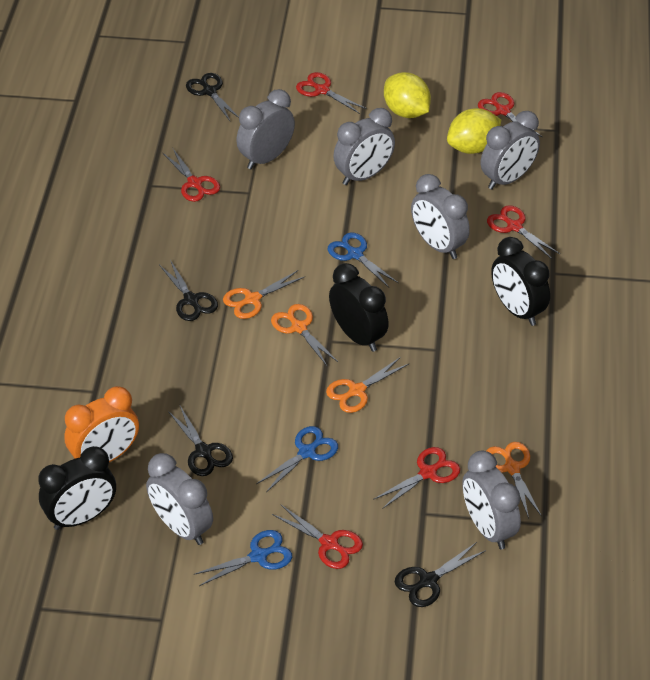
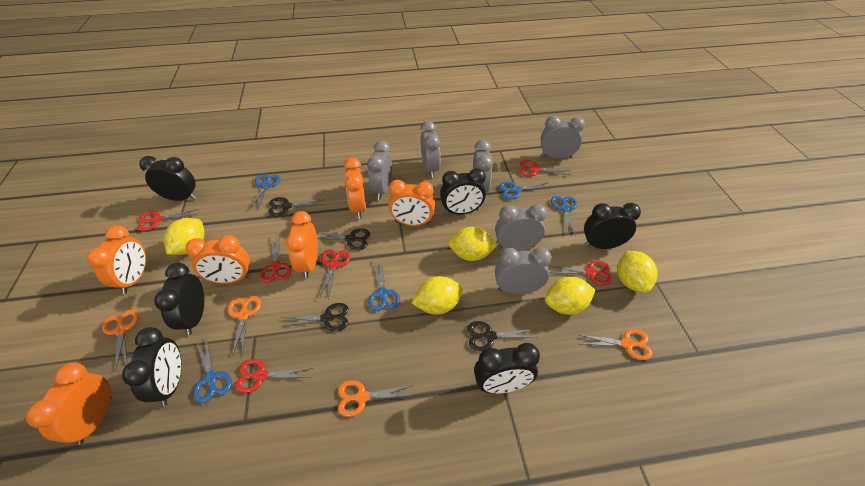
black clock: 3 -> 6
blue scissors: 3 -> 5
orange clock: 1 -> 6
yellow lemon: 2 -> 5

